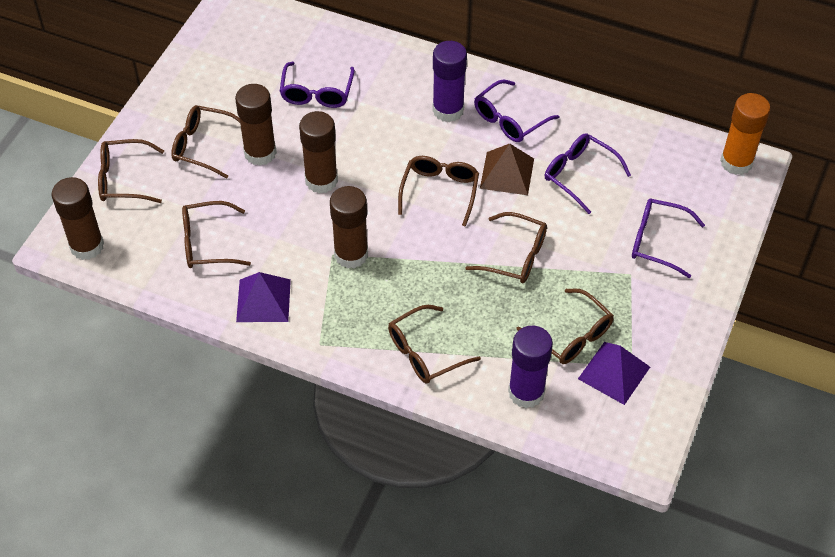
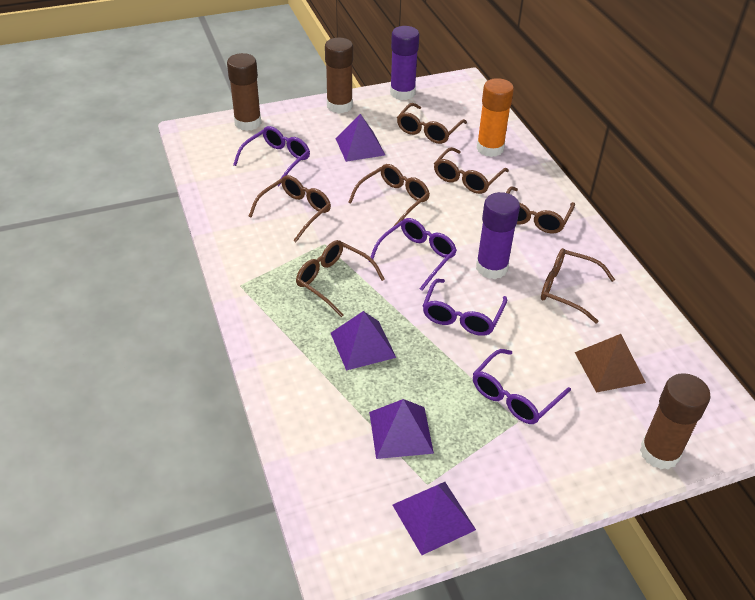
brown glue stick: 4 -> 3
purple pyramid: 2 -> 4

